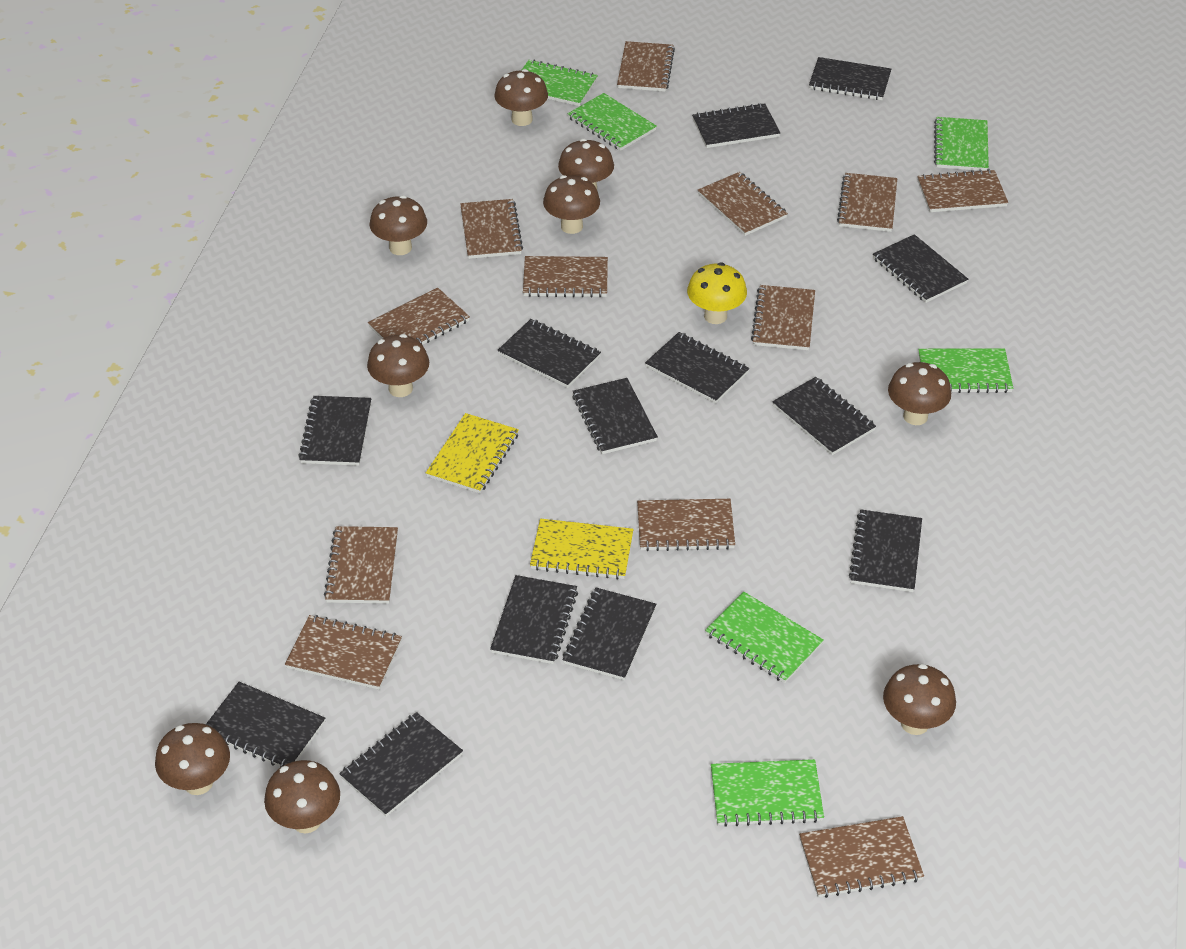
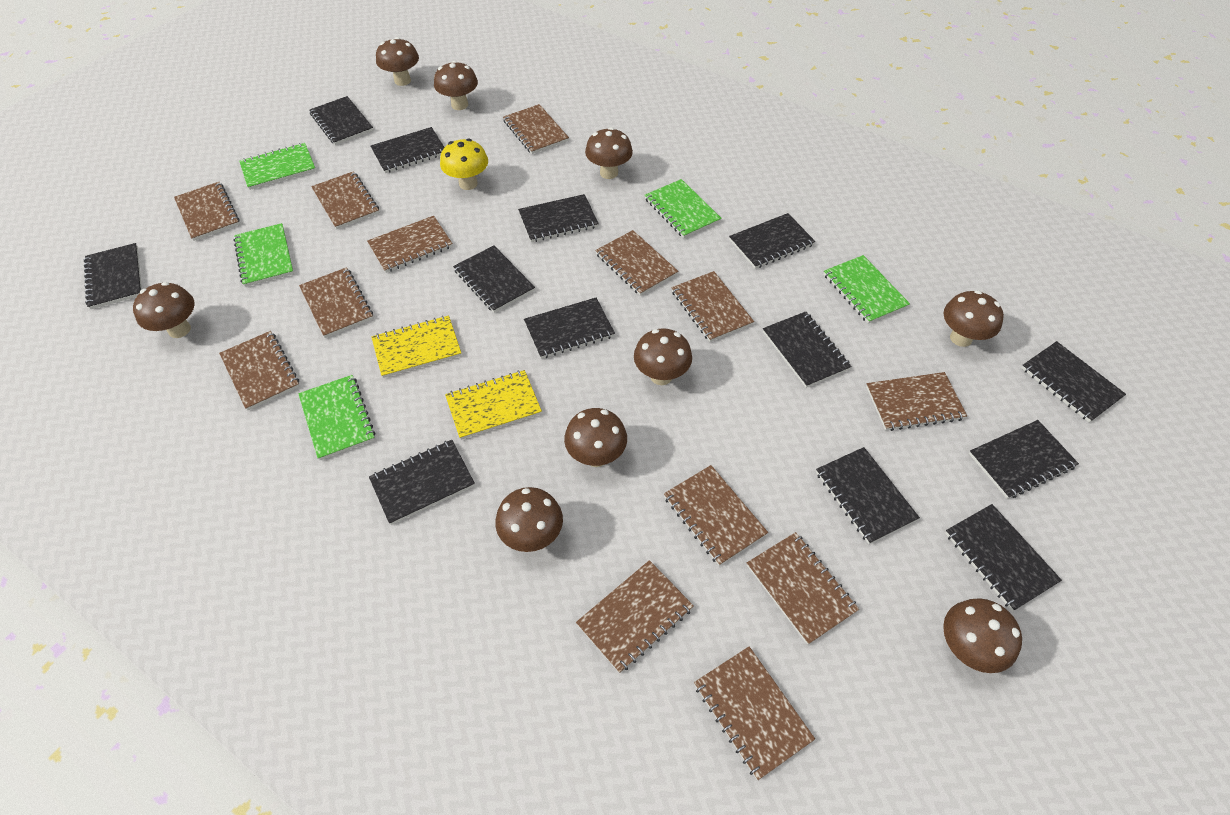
brown notebook: 12 -> 13
green notebook: 6 -> 5

